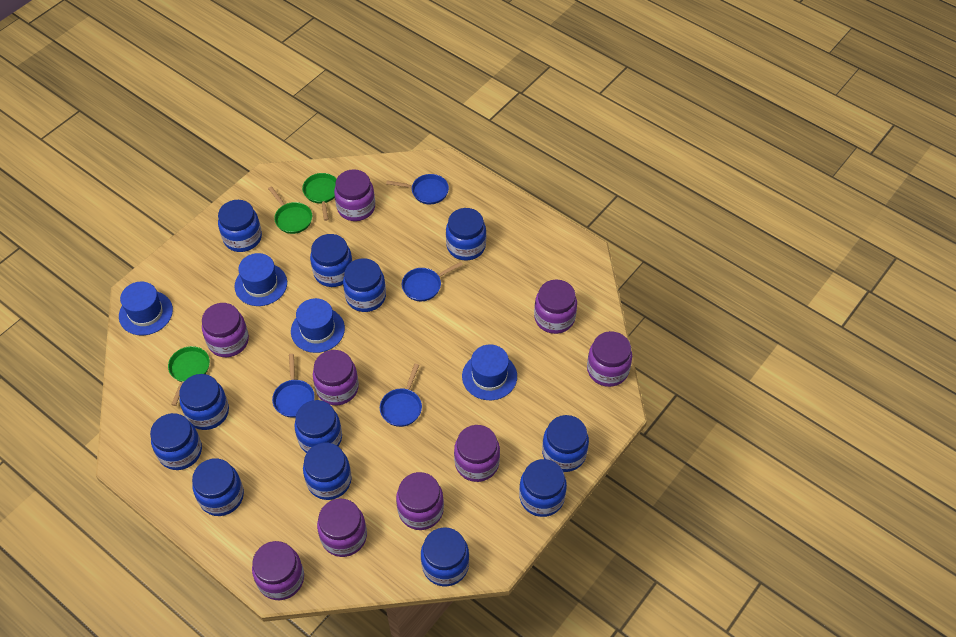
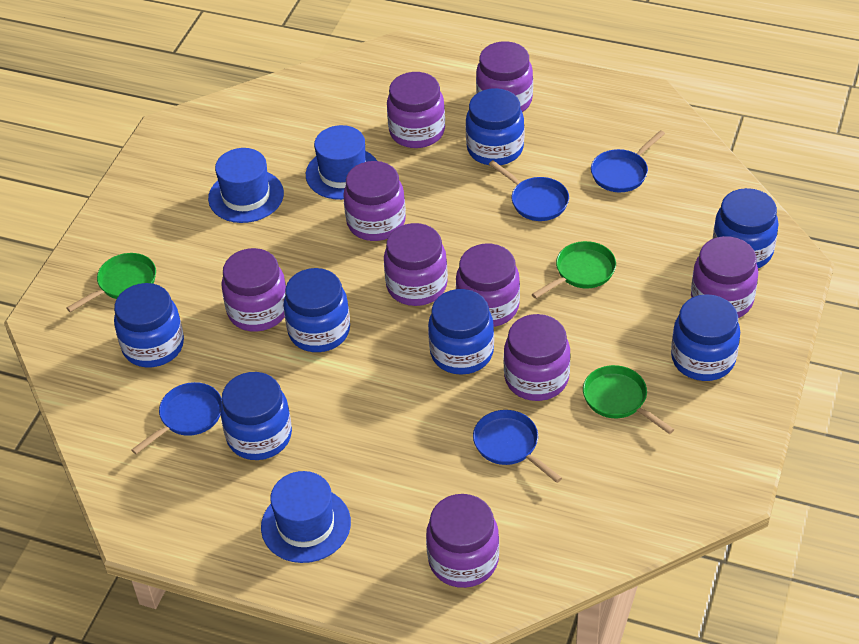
blue hat: 4 -> 3
blue jar: 12 -> 7

